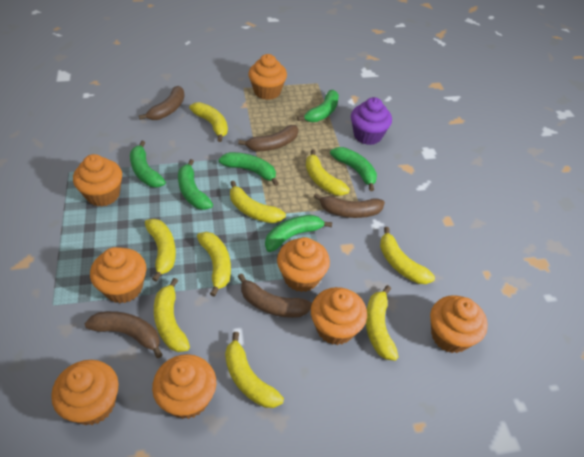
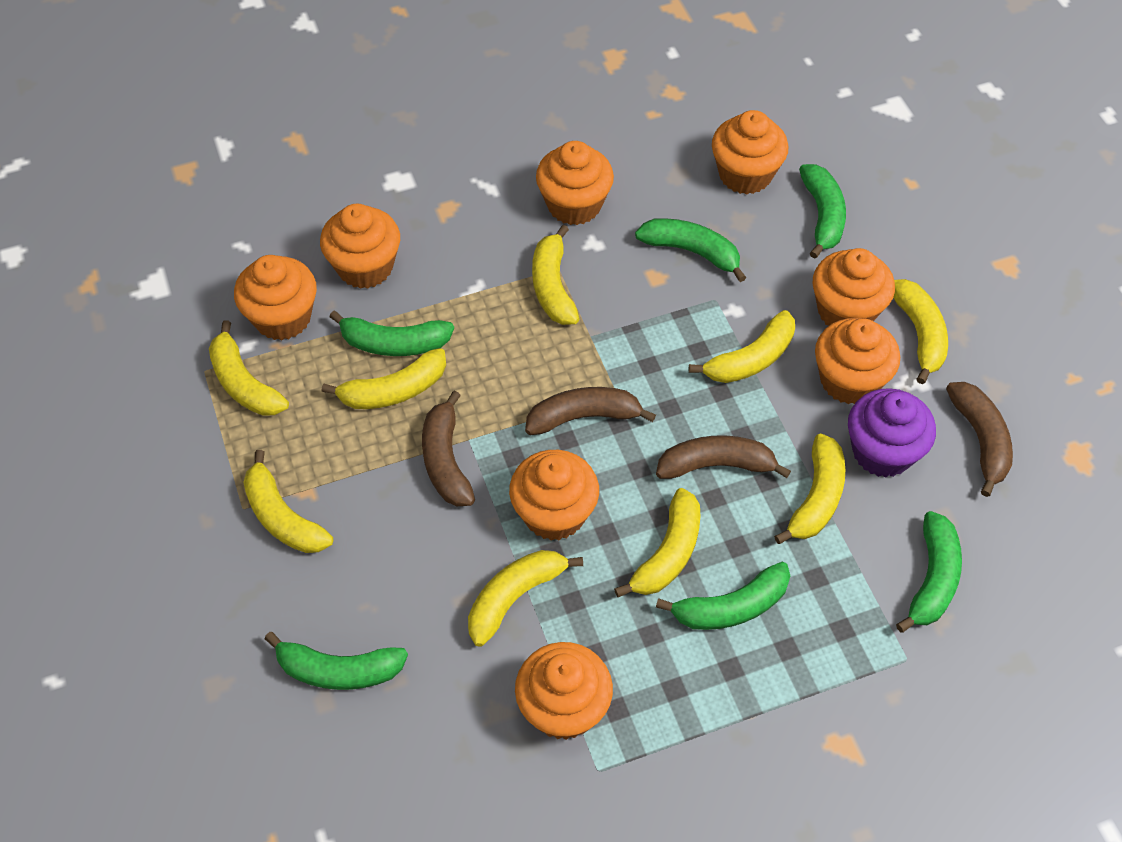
brown banana: 5 -> 4

